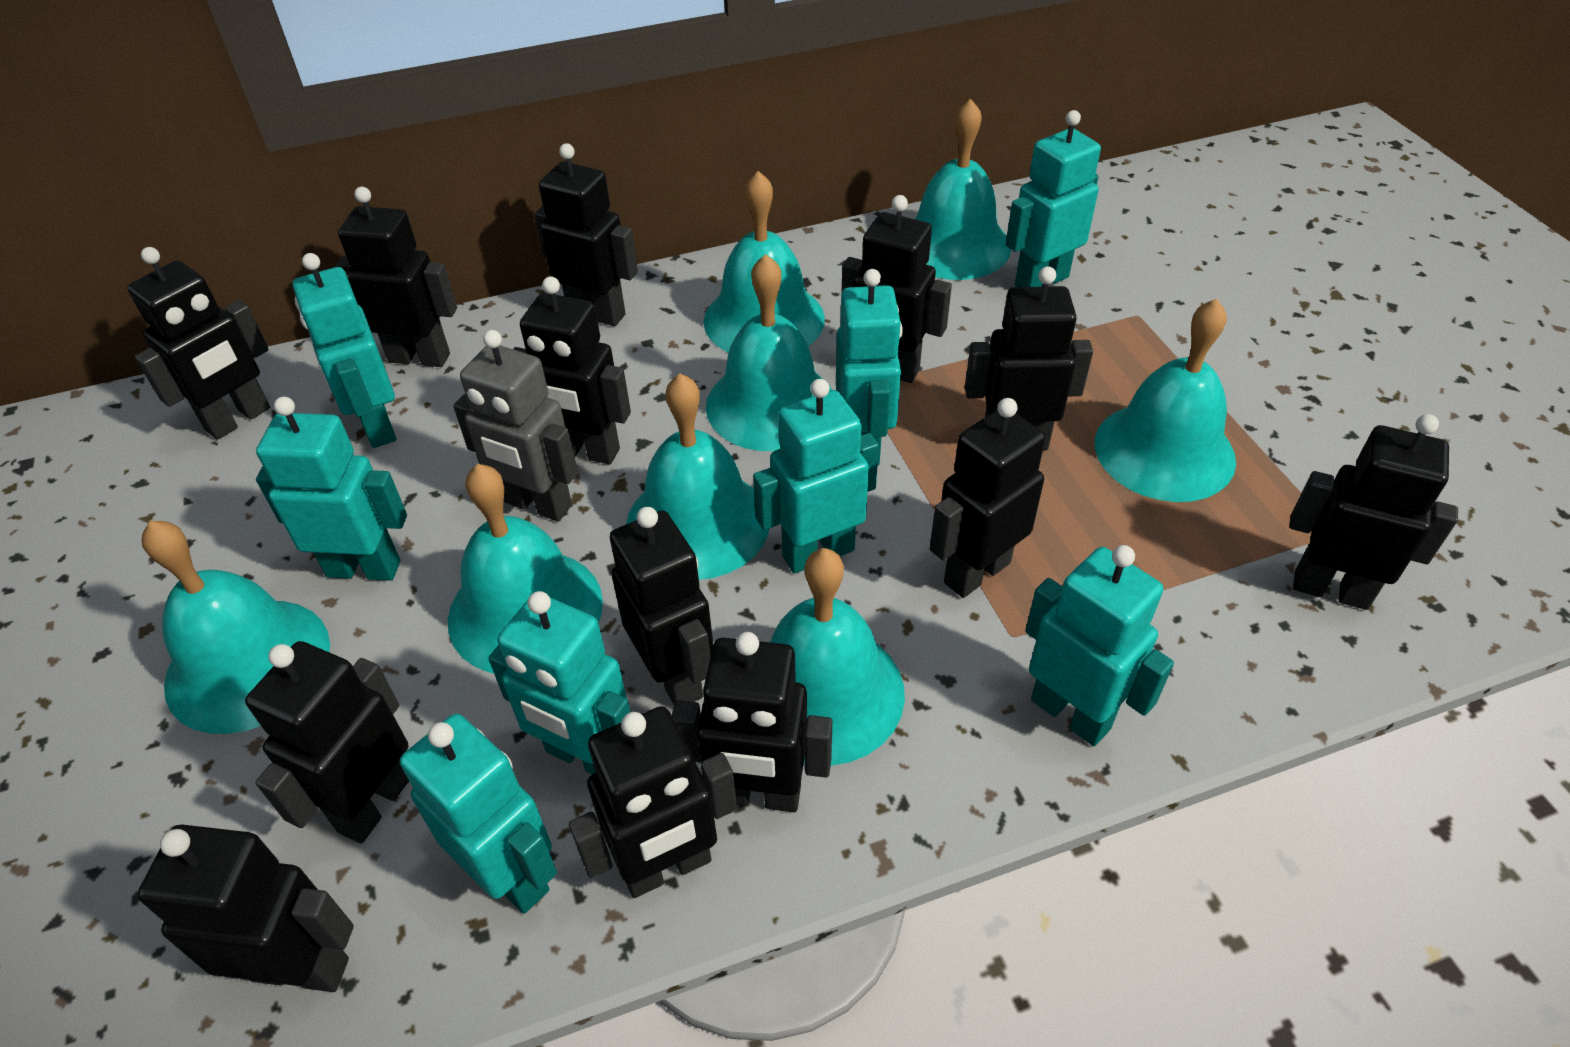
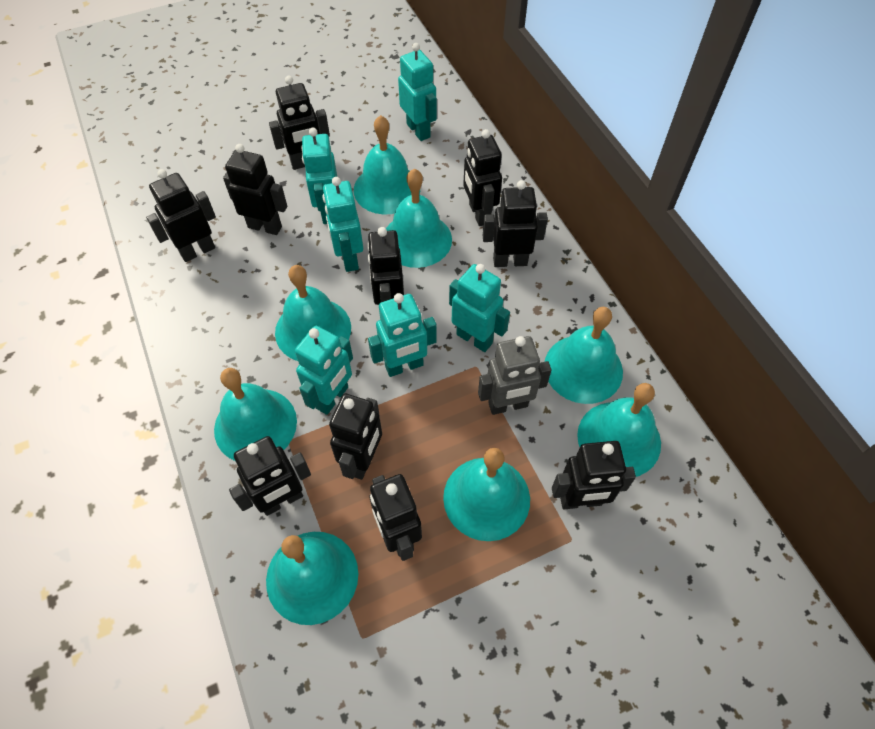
black robot: 13 -> 10
turquoise robot: 8 -> 6

